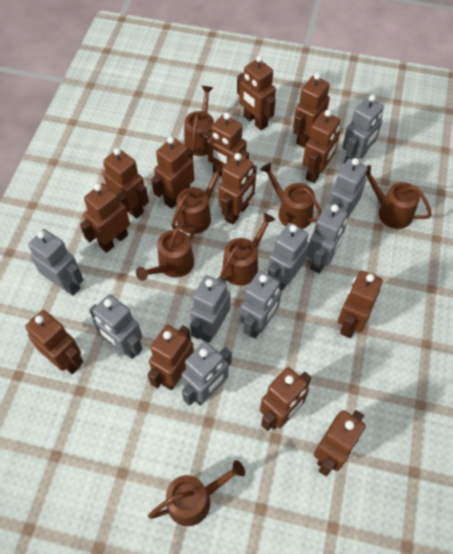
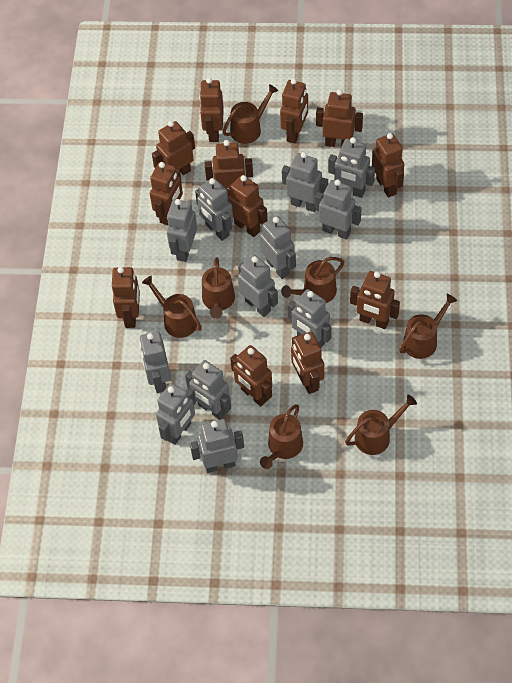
brown robot: 13 -> 12
grey robot: 9 -> 12

